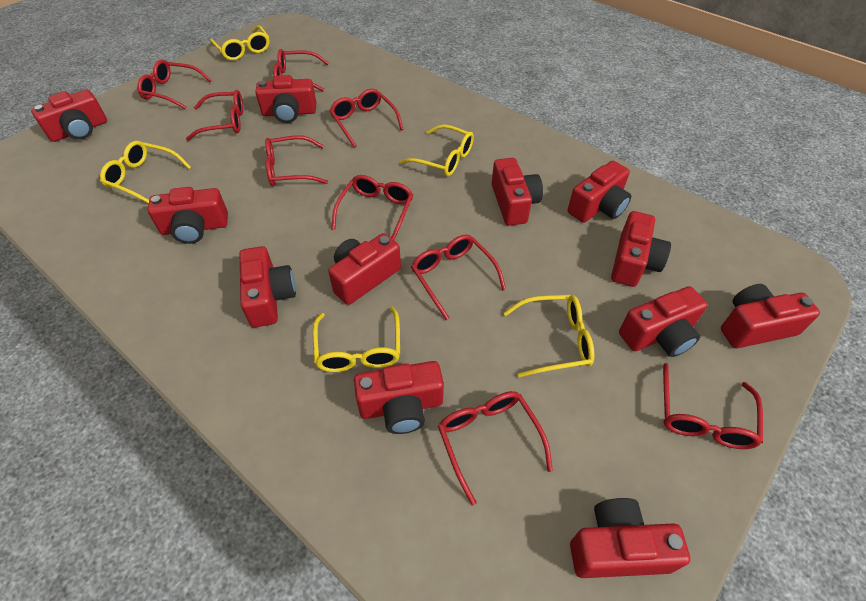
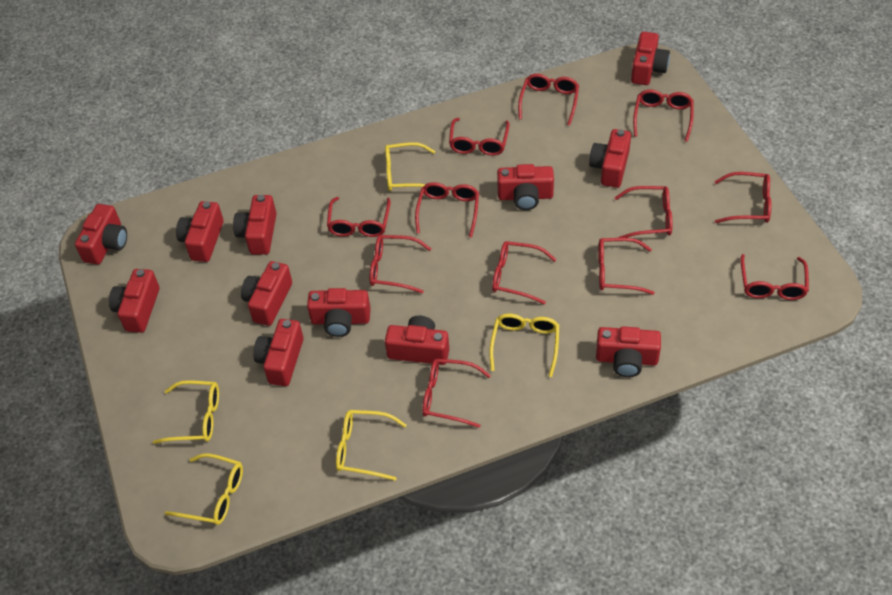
red glasses: 9 -> 12

